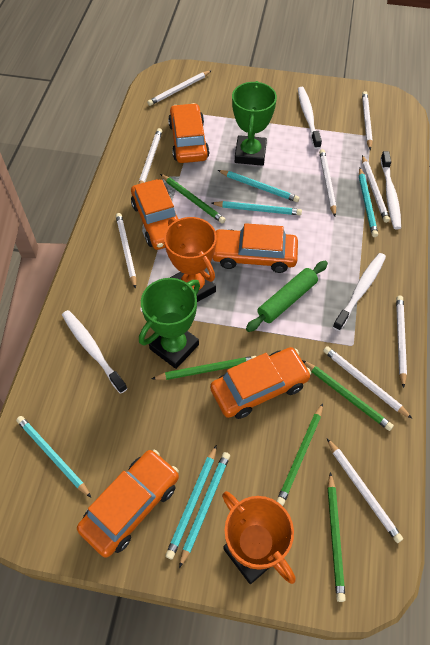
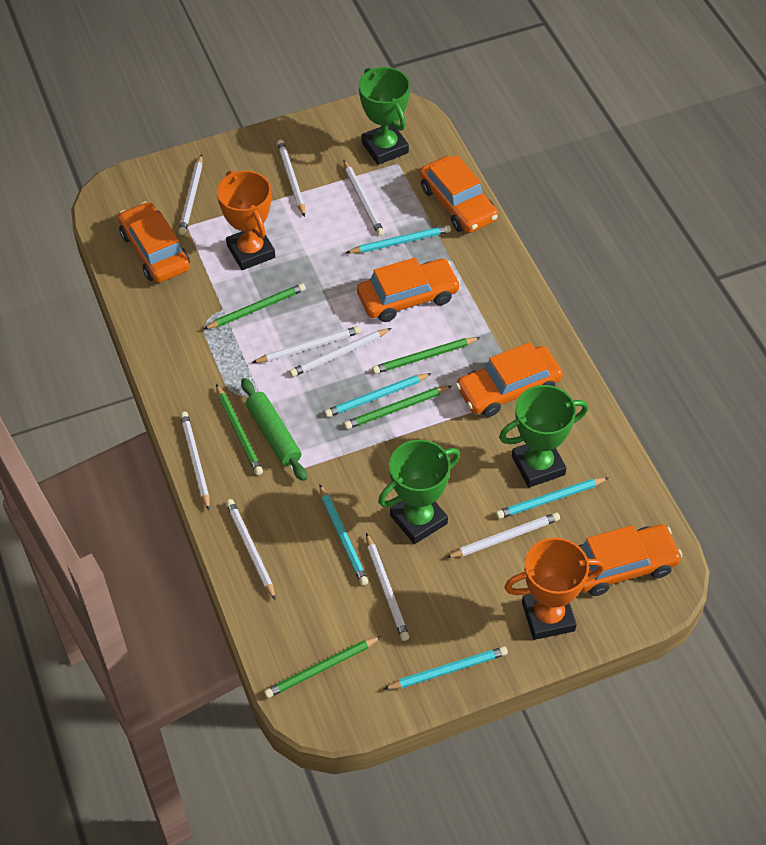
green trophy: 2 -> 3
turquoise pencil: 6 -> 5
white toothbrush: 4 -> 0

